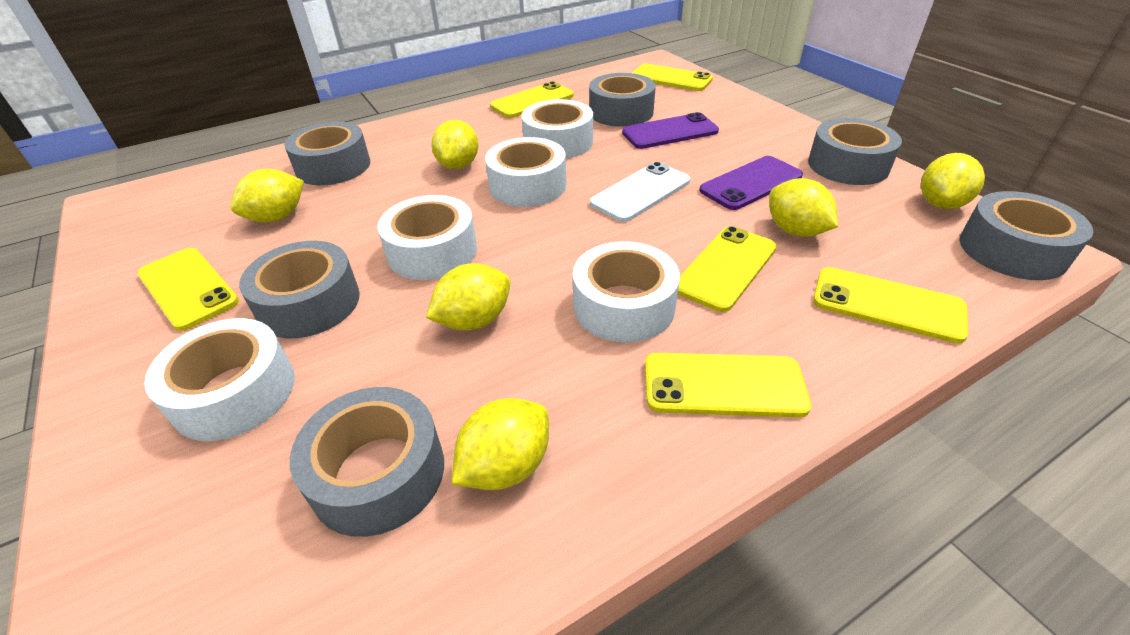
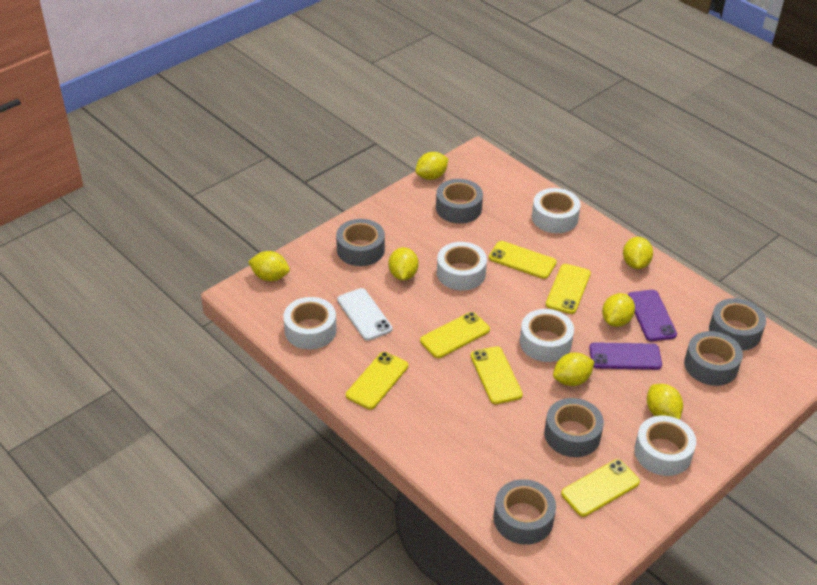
yellow lemon: 6 -> 7

